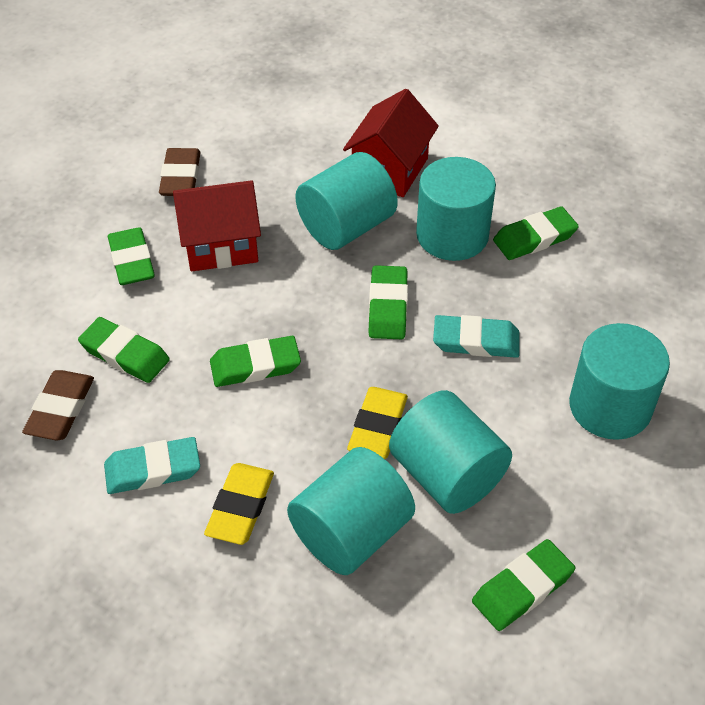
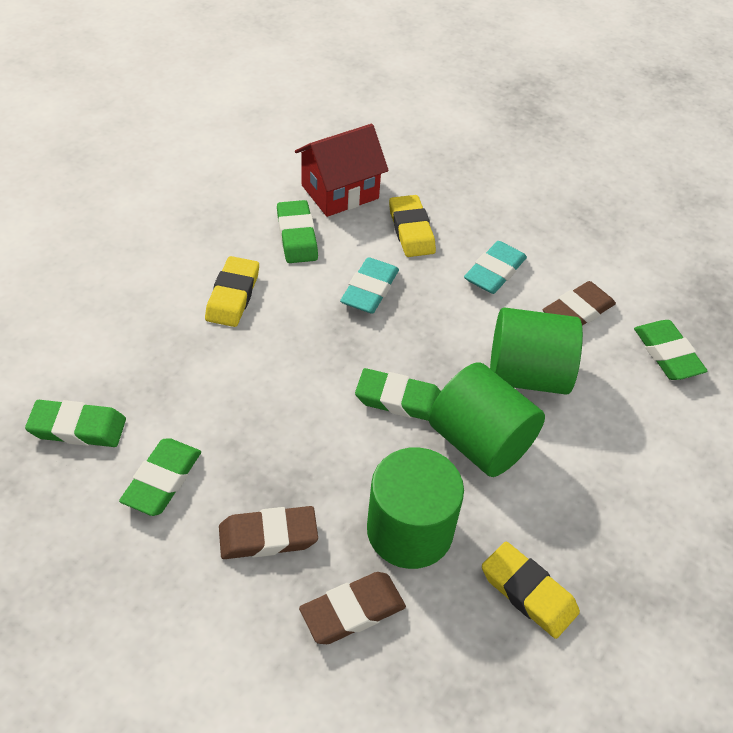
brown eraser: 2 -> 3
green cylinder: 0 -> 3
green eraser: 6 -> 5
red house: 2 -> 1
turquoise cylinder: 5 -> 0
yellow eraser: 2 -> 3

